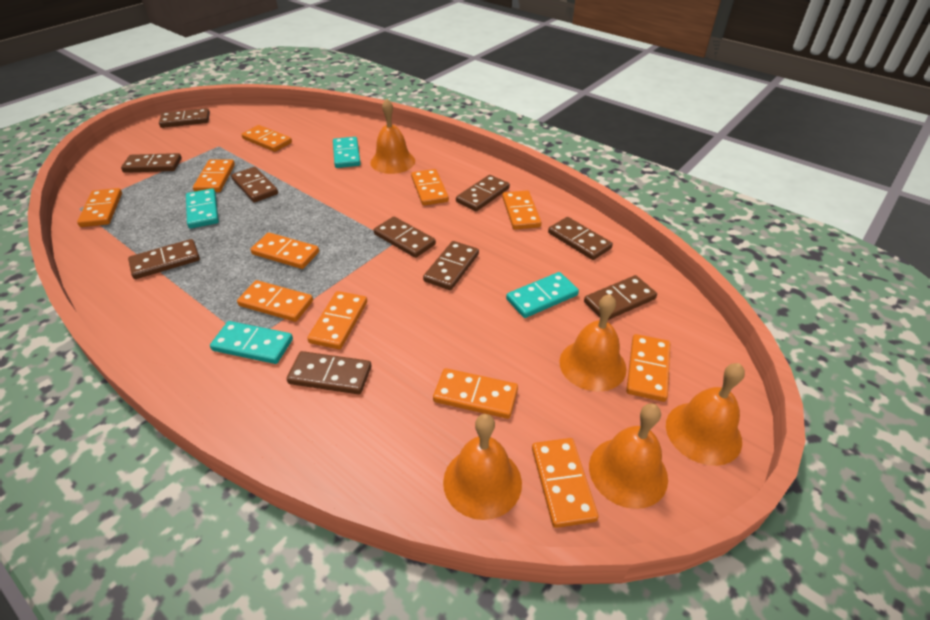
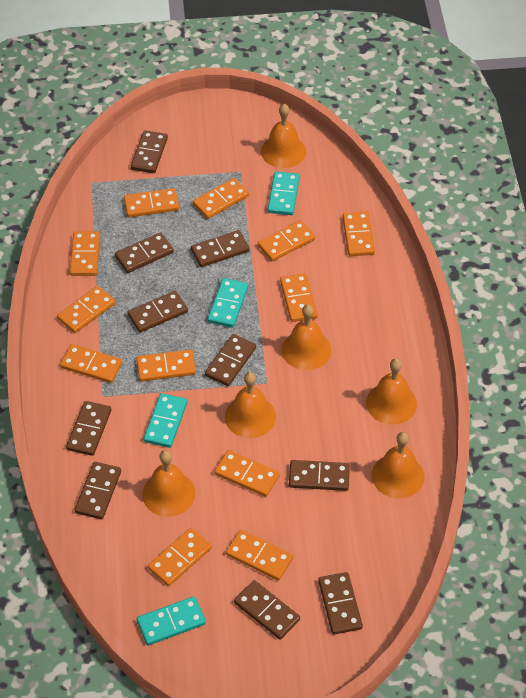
orange bell: 5 -> 6
orange domino: 11 -> 12

